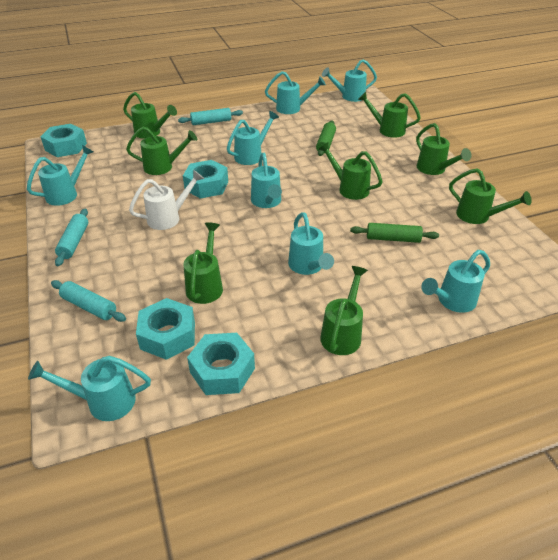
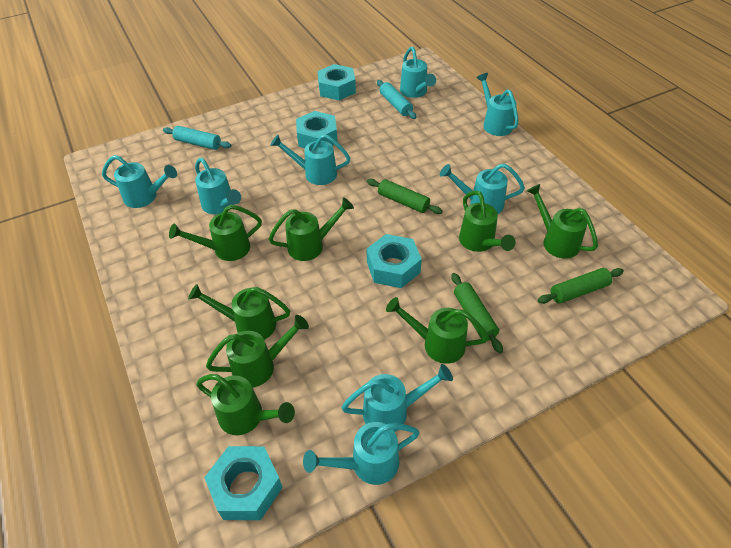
green rolling pin: 2 -> 3
turquoise rolling pin: 3 -> 2
white watering can: 1 -> 0

